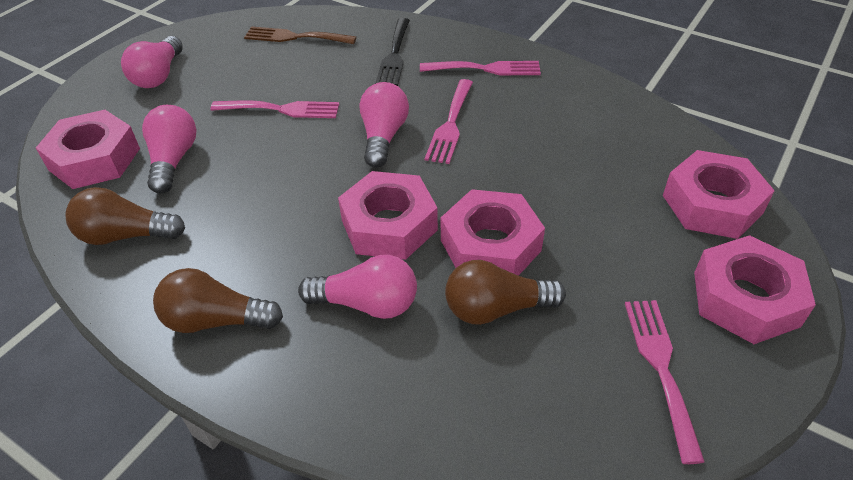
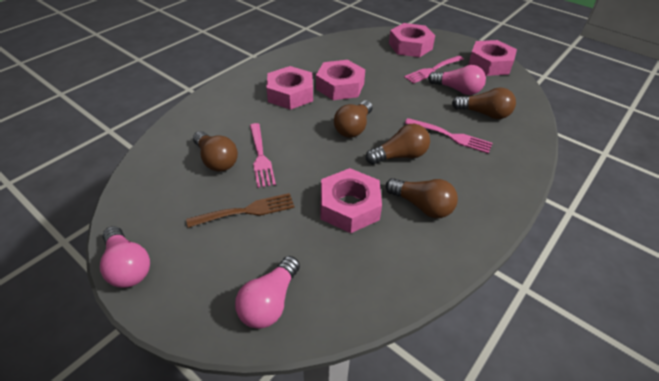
black fork: 1 -> 0
brown light bulb: 3 -> 5
pink fork: 4 -> 3
pink light bulb: 4 -> 3

